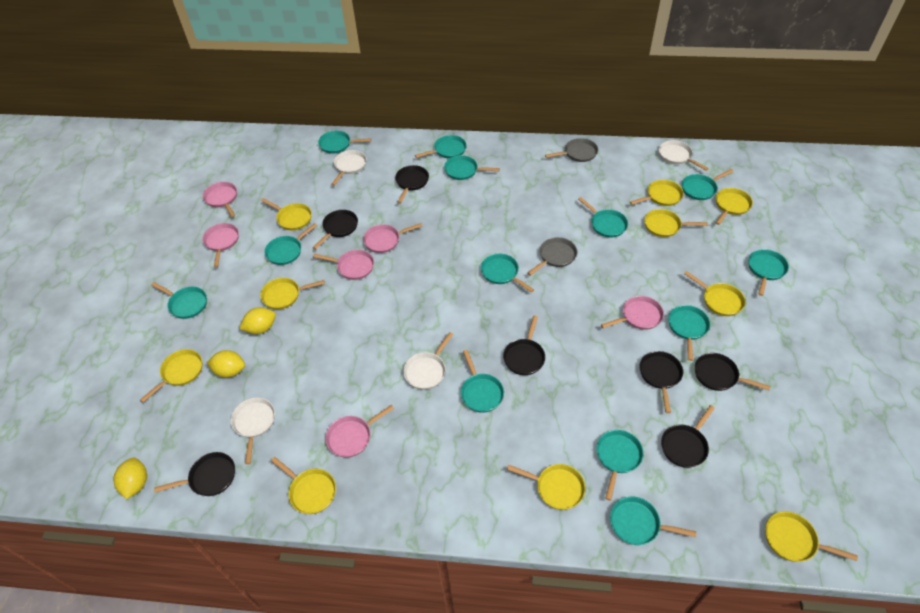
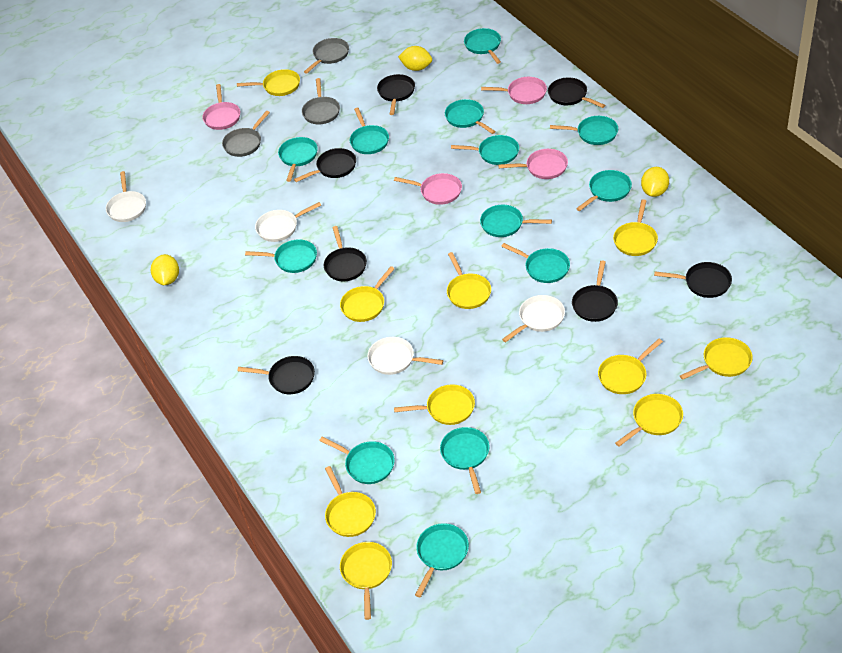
grey pan: 2 -> 3
pink pan: 6 -> 4

